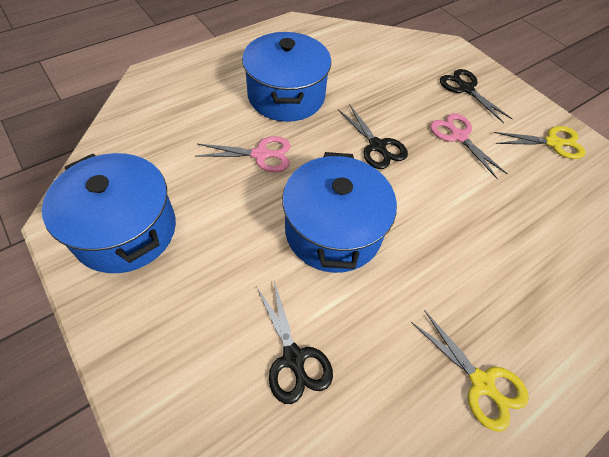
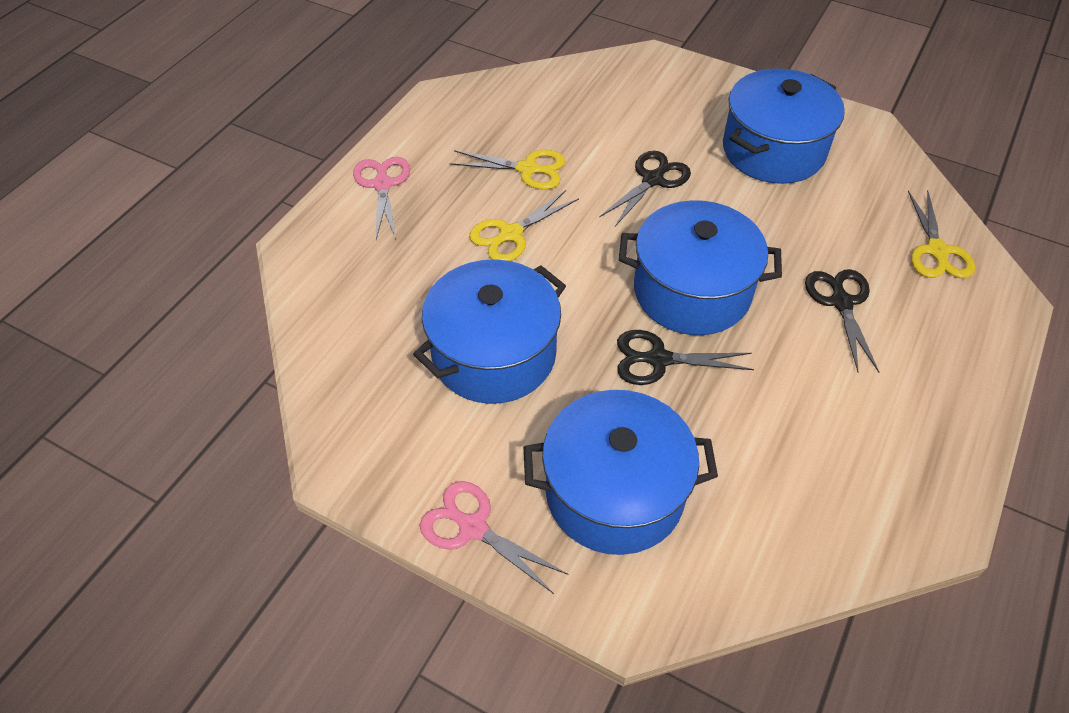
blue pot: 3 -> 4
yellow scissors: 2 -> 3

